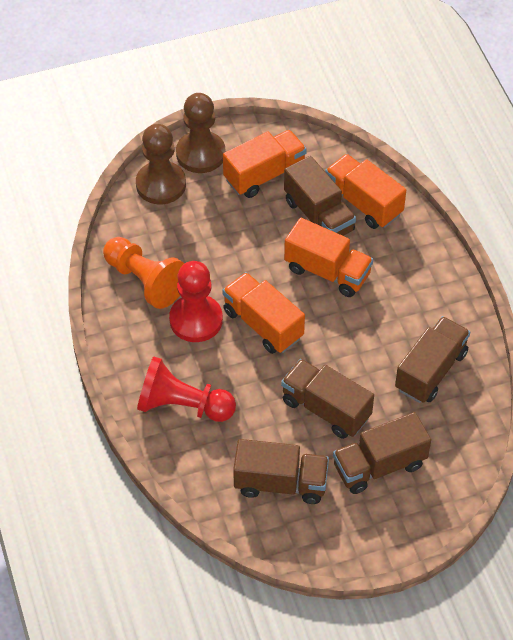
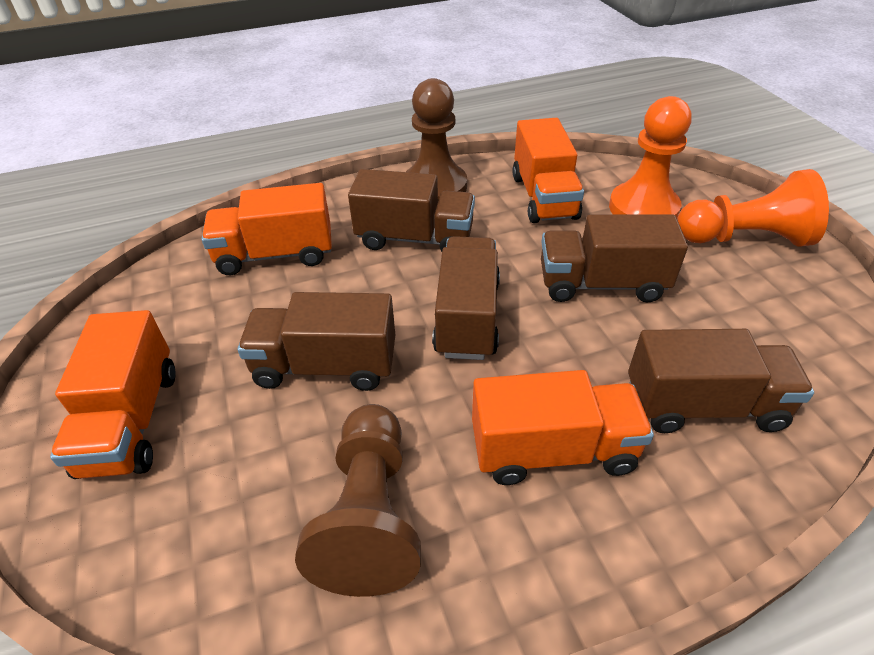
orange pawn: 1 -> 2
red pawn: 2 -> 0

